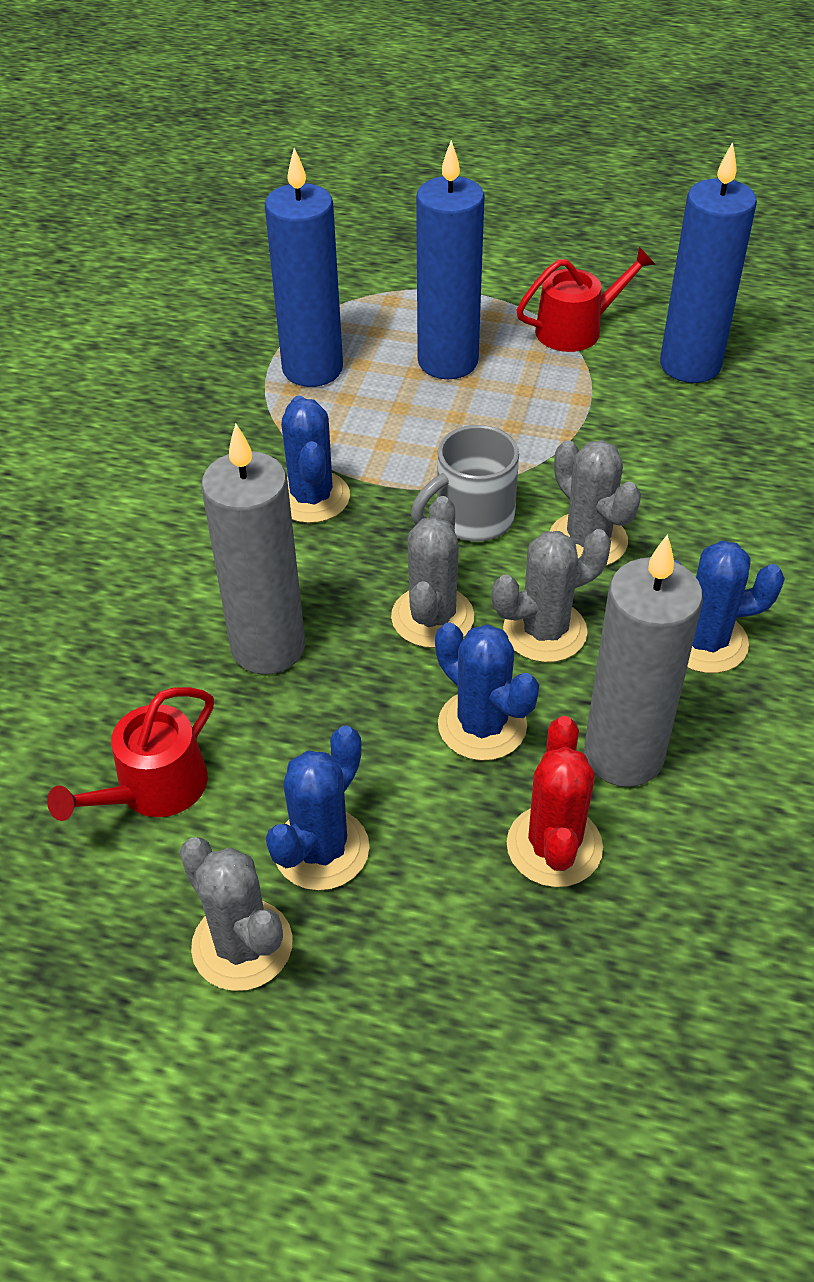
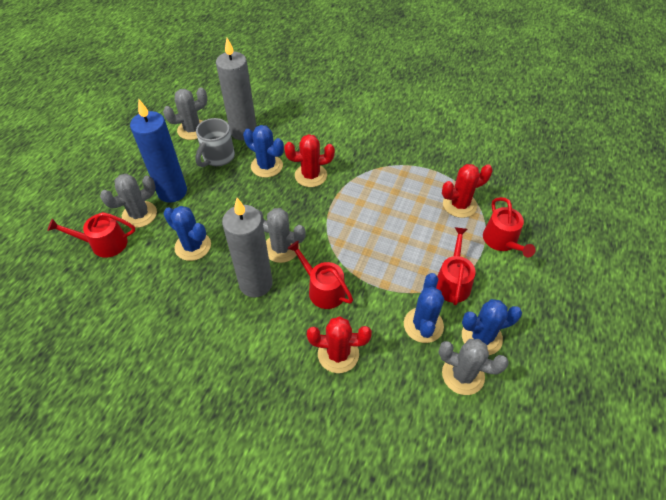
blue candle: 3 -> 1
red cactus: 1 -> 3
red watering can: 2 -> 4

